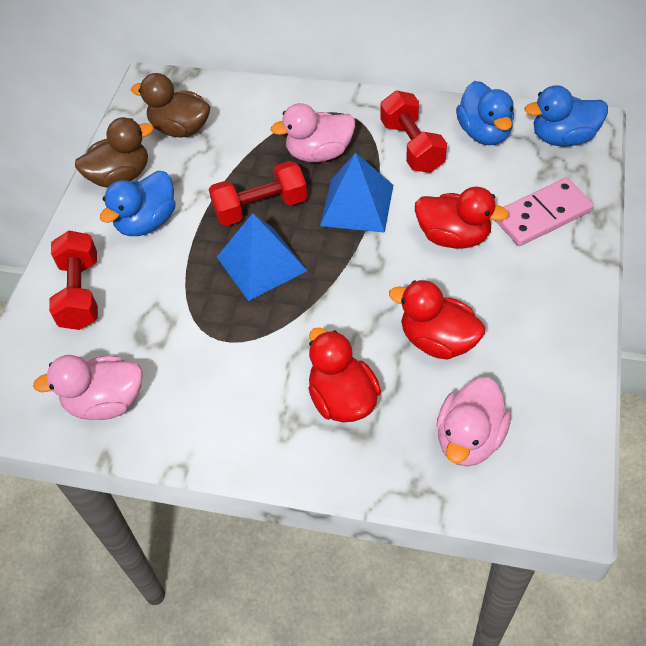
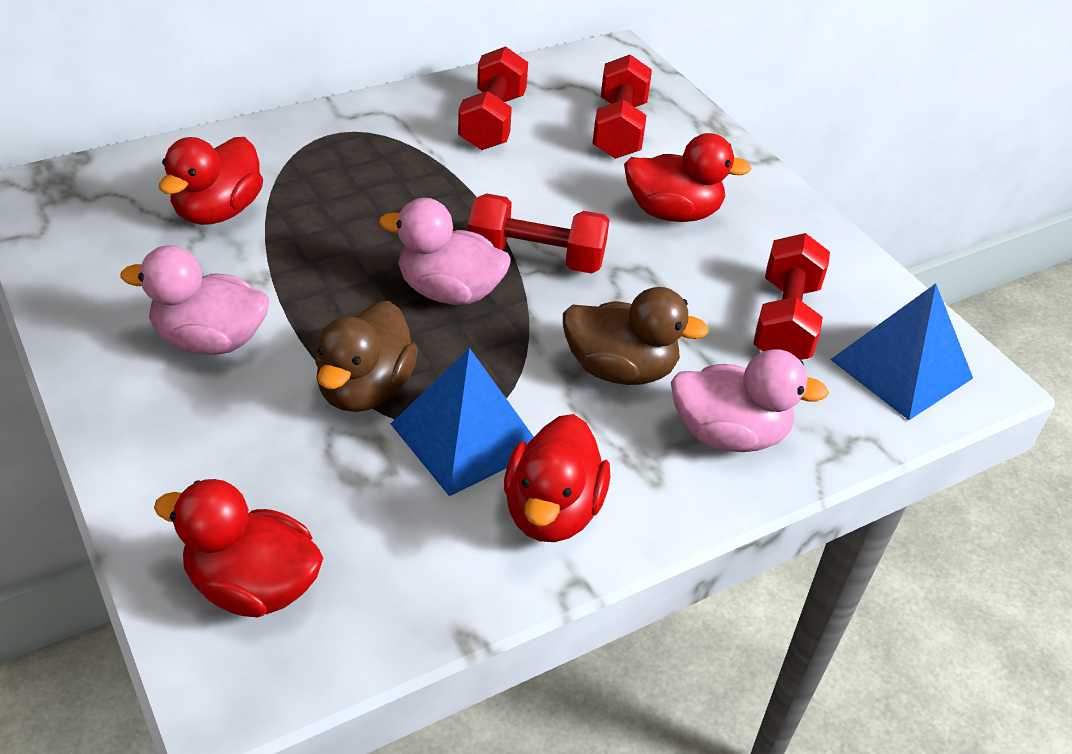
blue duck: 3 -> 0
pink domino: 1 -> 0
red duck: 3 -> 4
red dumbbell: 3 -> 4

